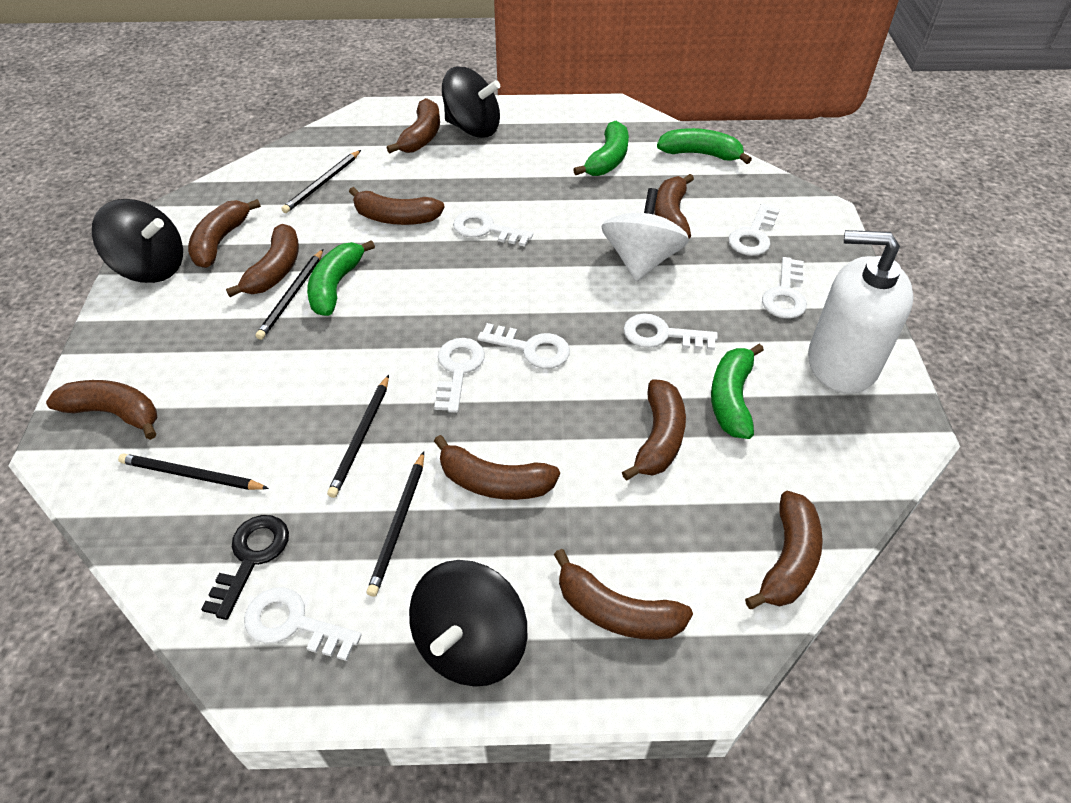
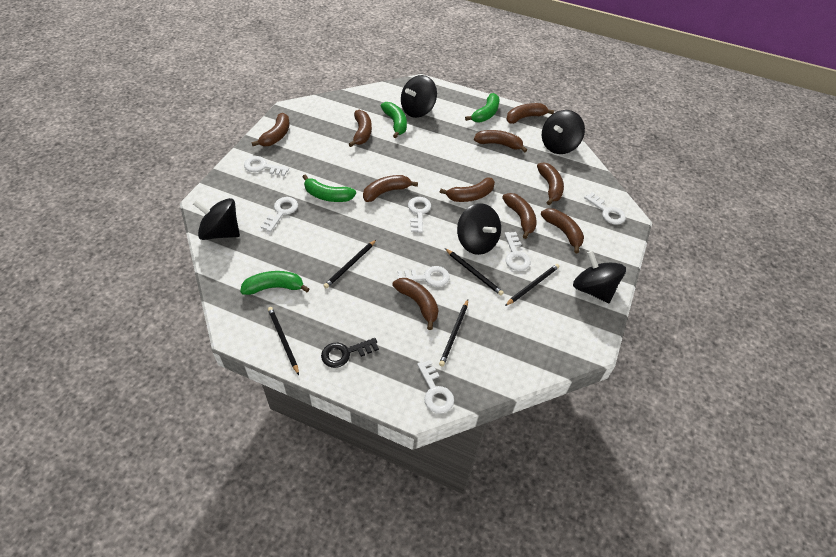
black spinning top: 3 -> 5
white soap dispenser: 1 -> 0
white spinning top: 1 -> 0

